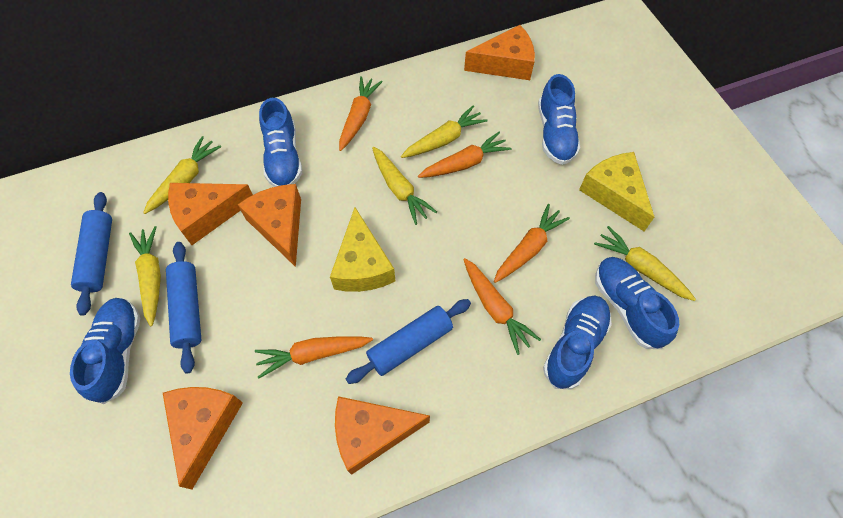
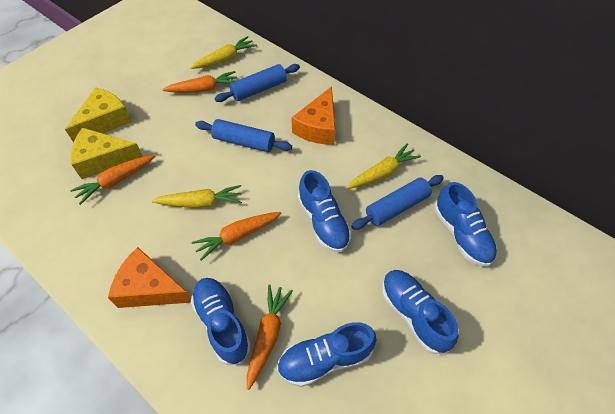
orange carrot: 5 -> 4
orange cheese: 5 -> 2
yellow carrot: 5 -> 3

